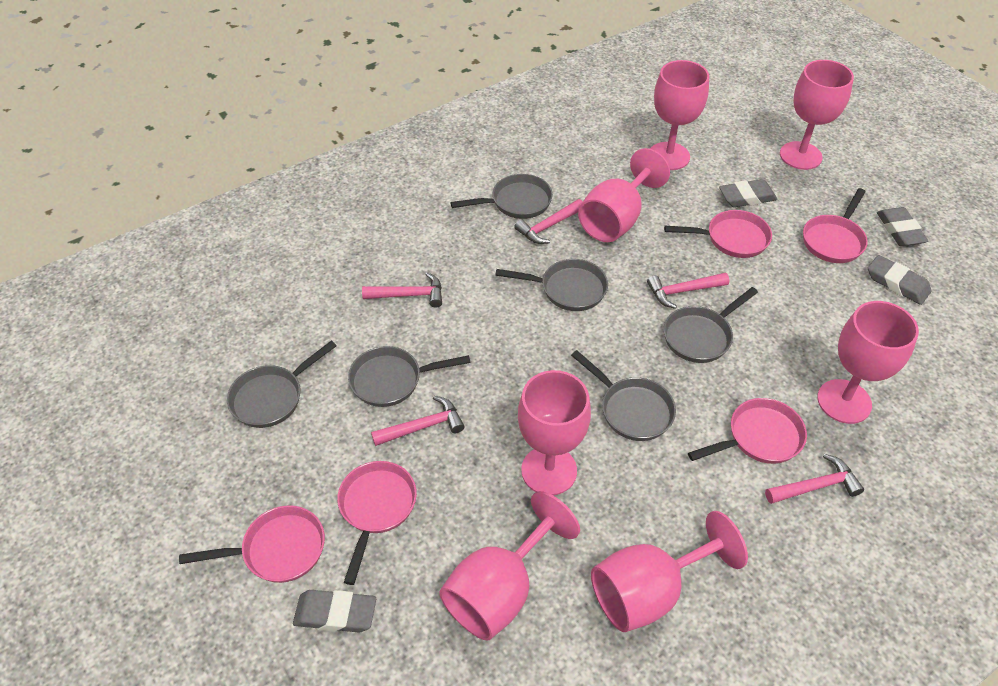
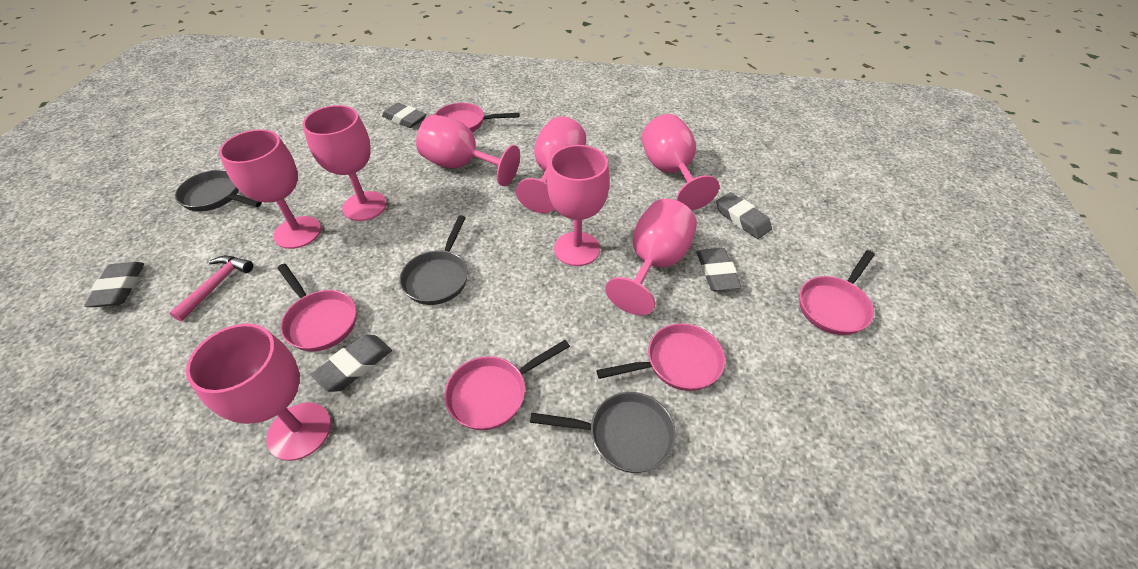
grey eraser: 4 -> 5
grey pan: 6 -> 3
pink goblet: 7 -> 8
pink hammer: 5 -> 1

